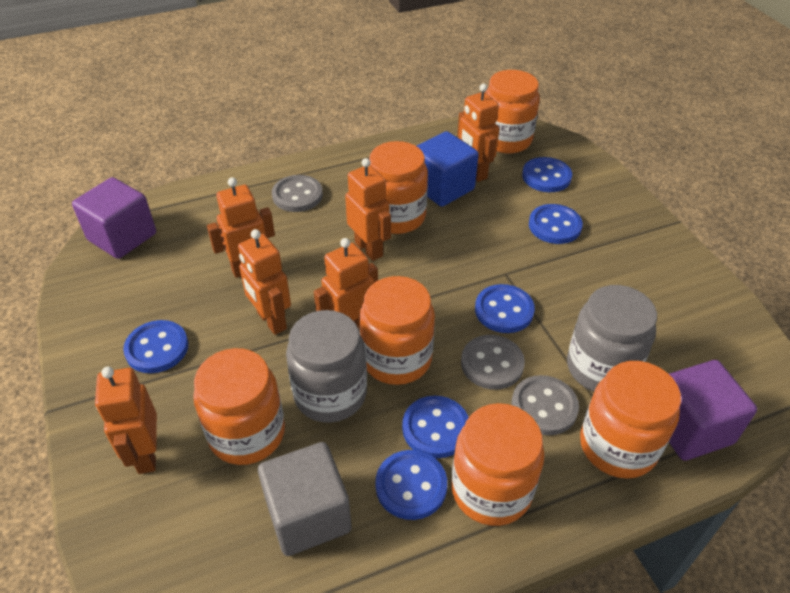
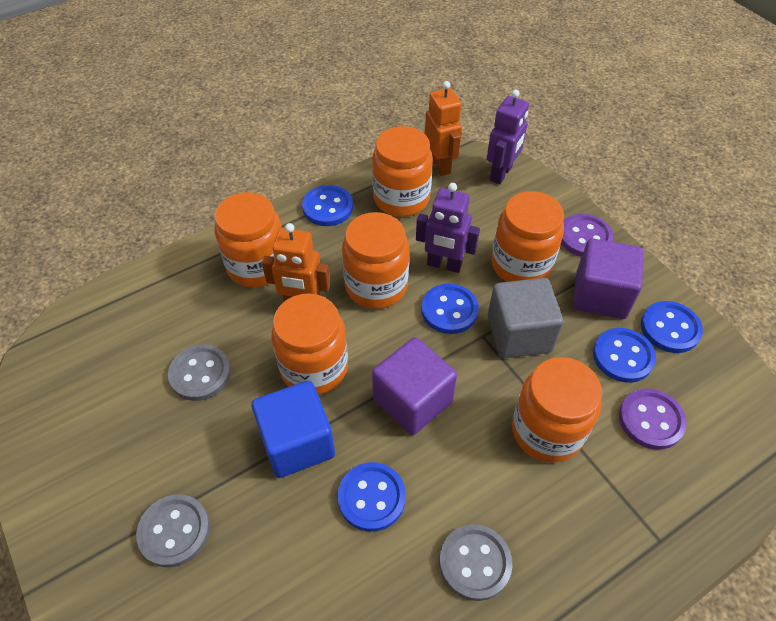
blue button: 6 -> 5
grey jar: 2 -> 0
orange robot: 6 -> 2
purple button: 0 -> 2
purple robot: 0 -> 2

